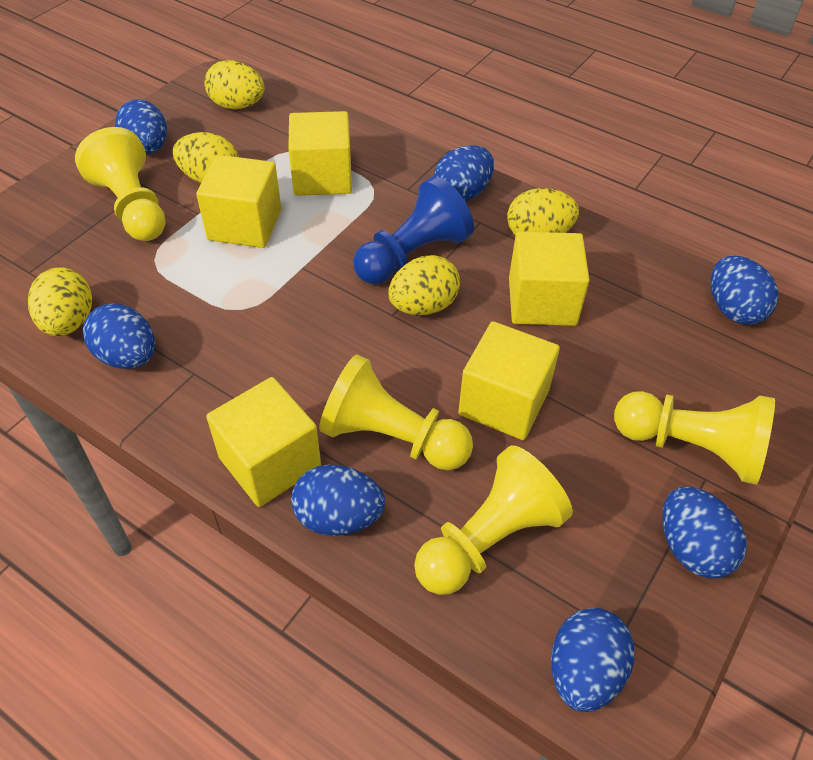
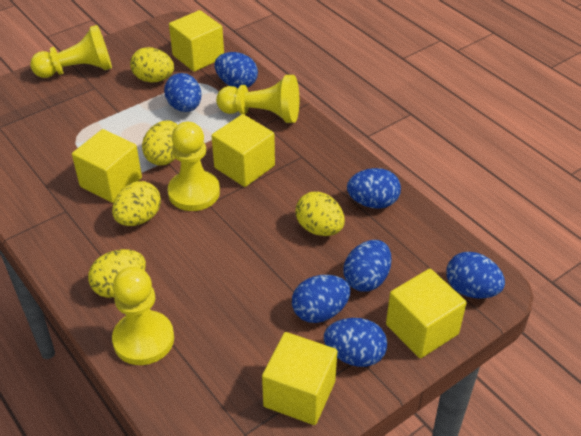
blue pawn: 1 -> 0

